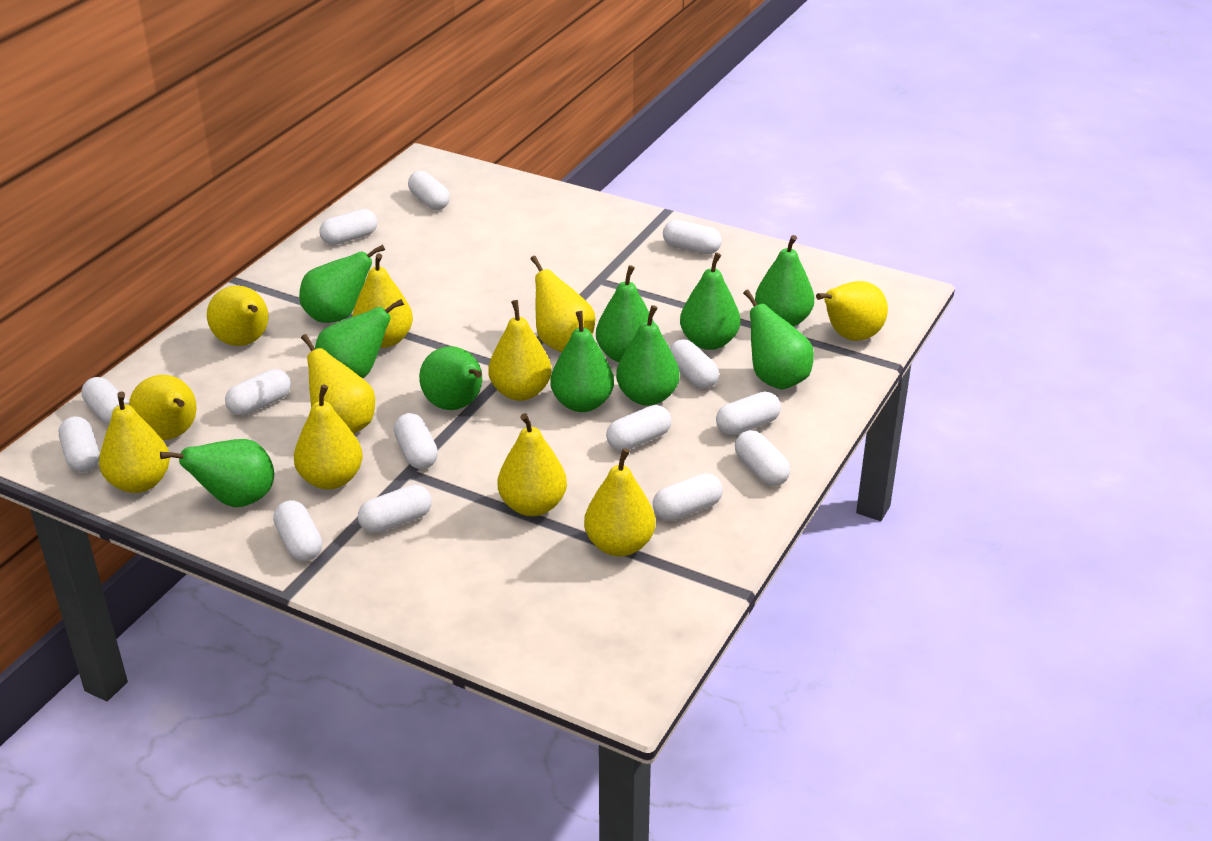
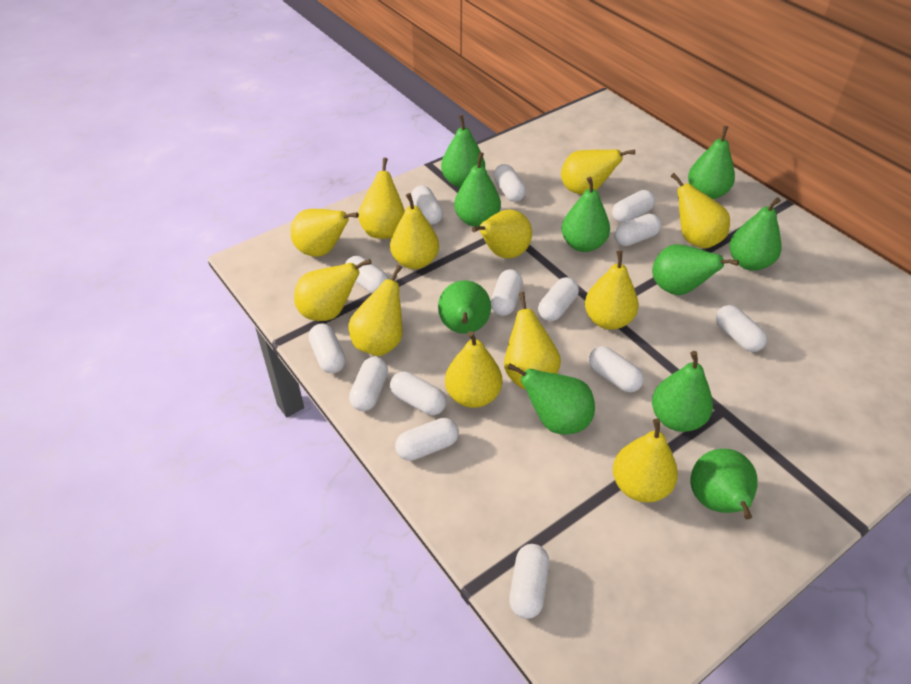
yellow pear: 11 -> 12

